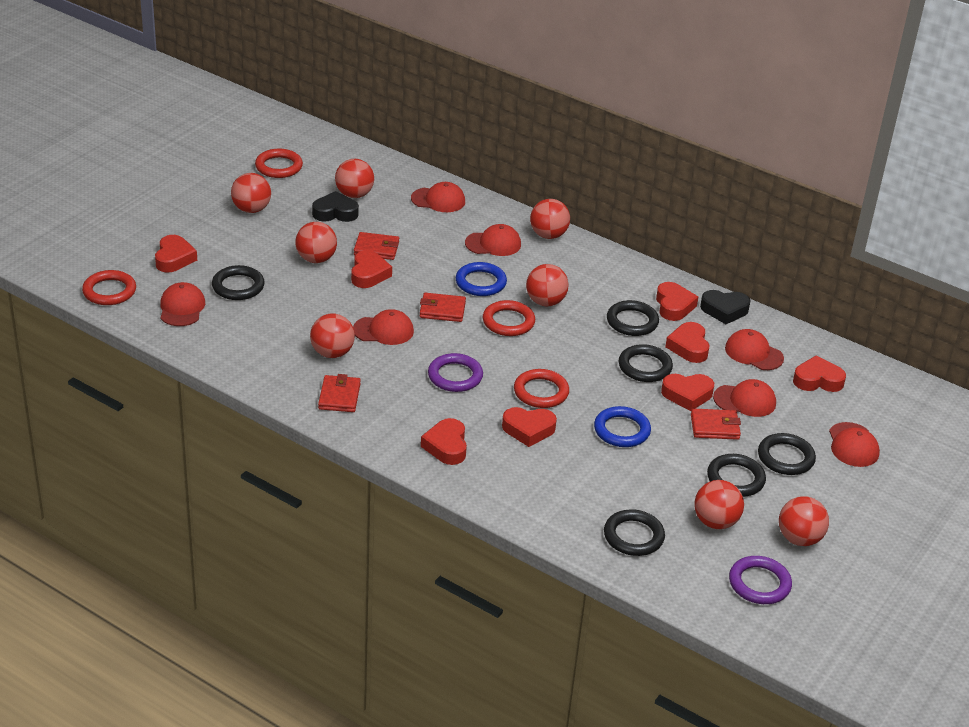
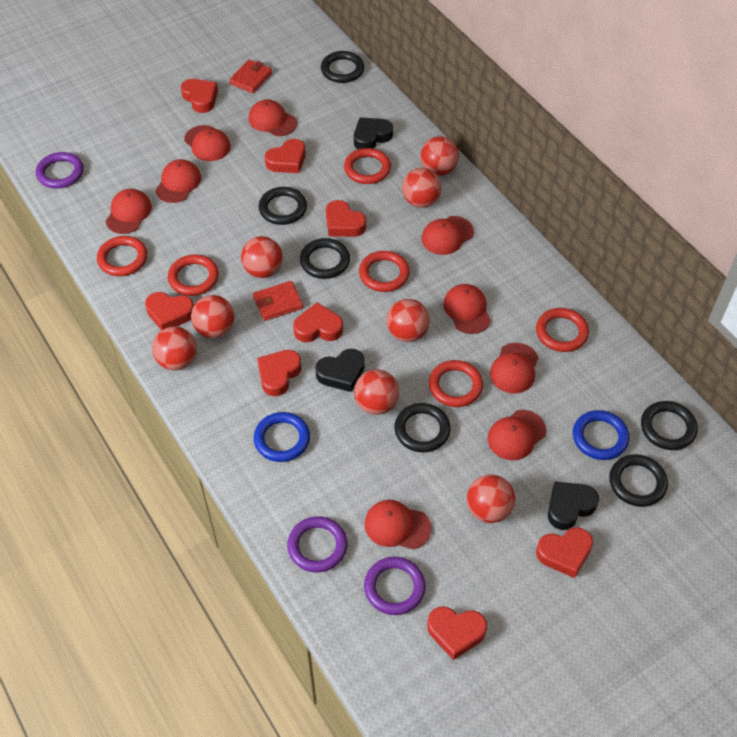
black heart: 2 -> 3
purple ring: 2 -> 3
red cap: 7 -> 9
red ring: 4 -> 6
red wallet: 4 -> 2

